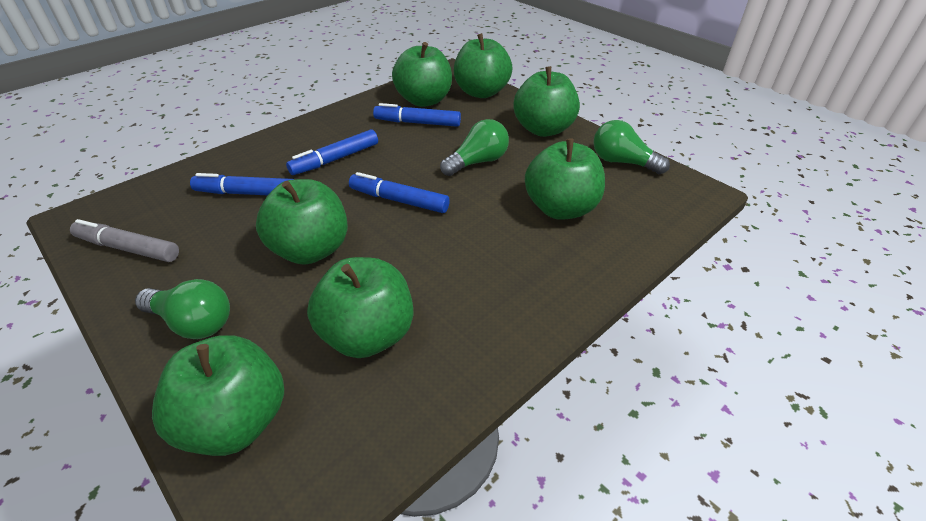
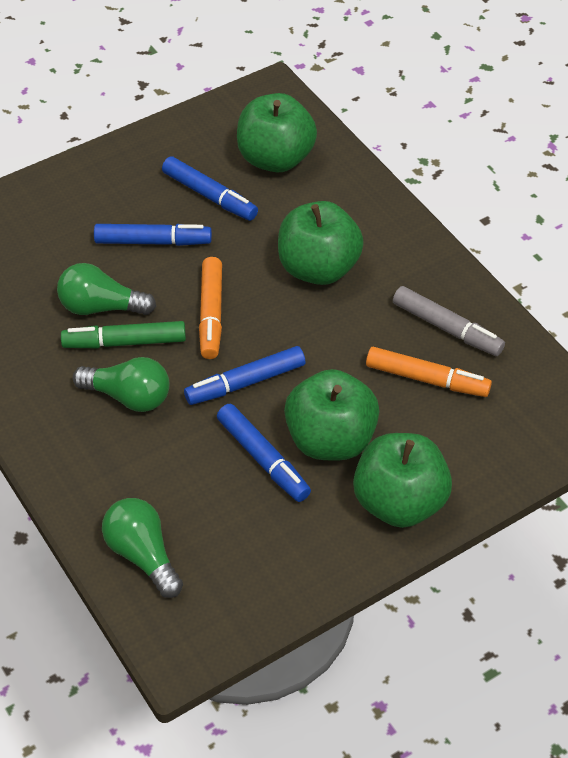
green apple: 7 -> 4
green marker: 0 -> 1
orange marker: 0 -> 2

